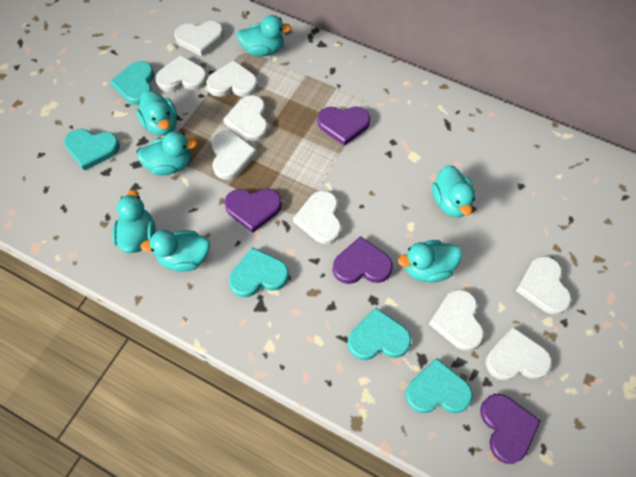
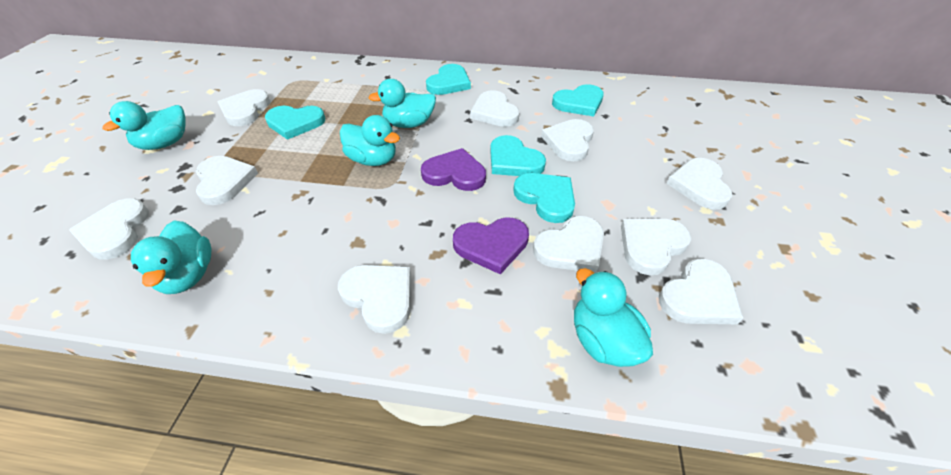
purple heart: 4 -> 2
turquoise duck: 7 -> 5
white heart: 9 -> 10

